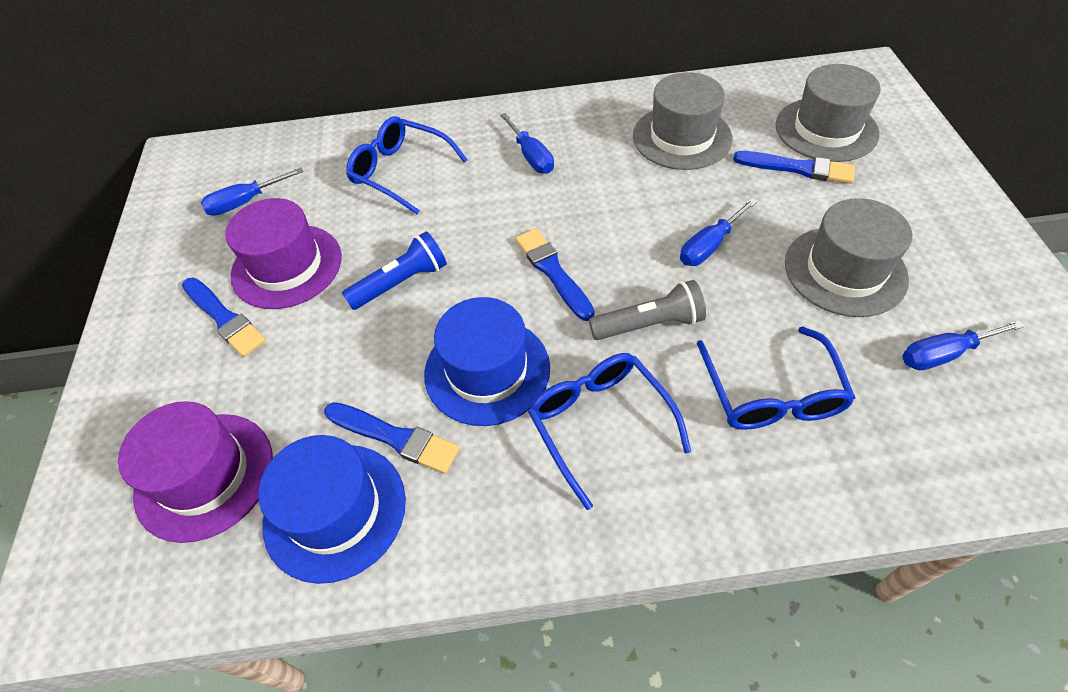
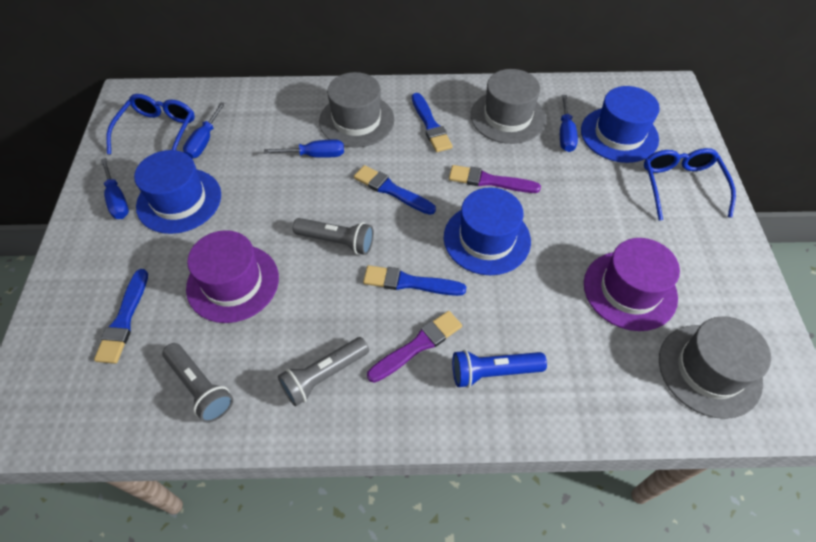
blue glasses: 3 -> 2
blue hat: 2 -> 3
grey flashlight: 1 -> 3
purple brush: 0 -> 2

